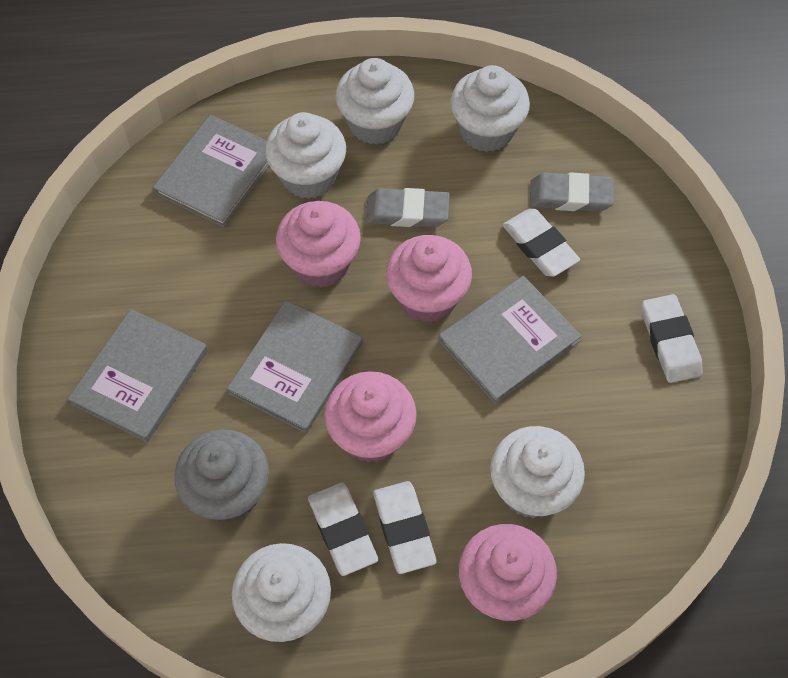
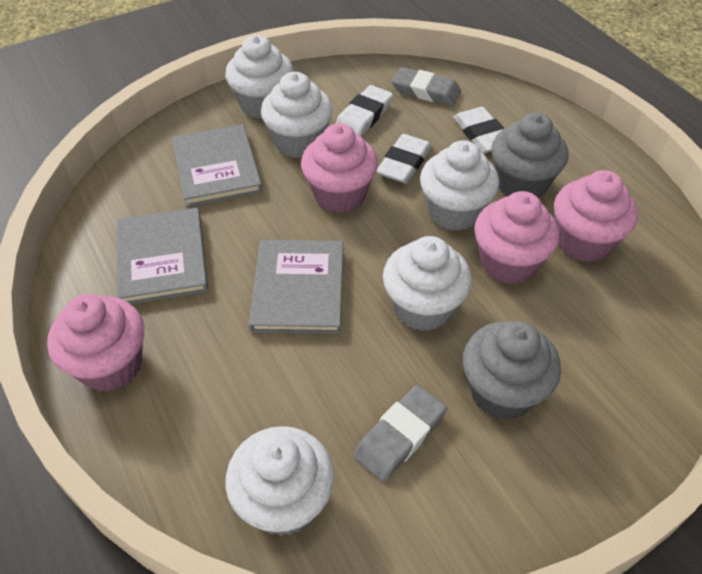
grey book: 4 -> 3
grey cupcake: 1 -> 2
white eraser: 4 -> 3

